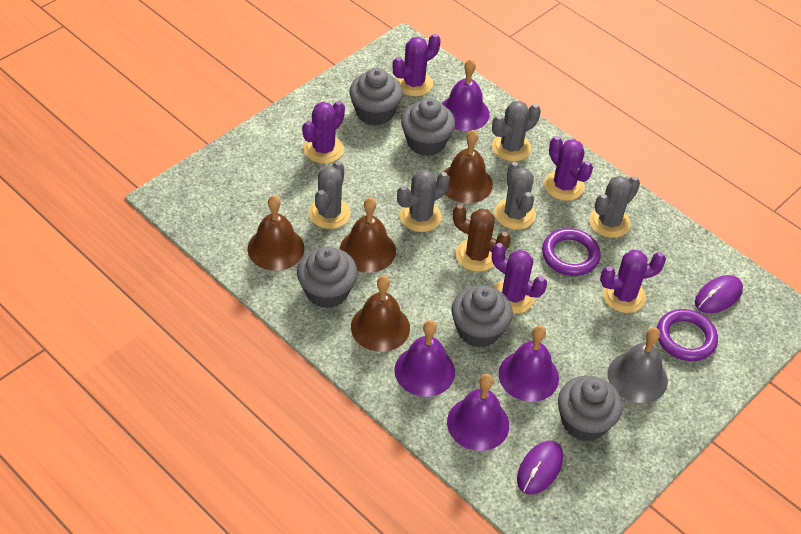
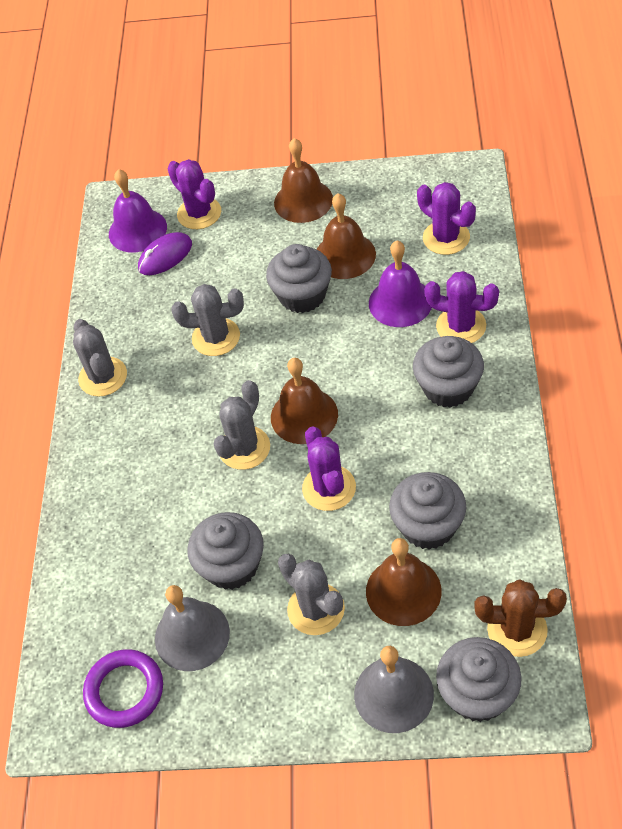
grey bell: 1 -> 2
grey cactus: 5 -> 4
purple bell: 4 -> 2
purple cactus: 5 -> 4
purple mouse: 2 -> 1
purple ring: 2 -> 1

